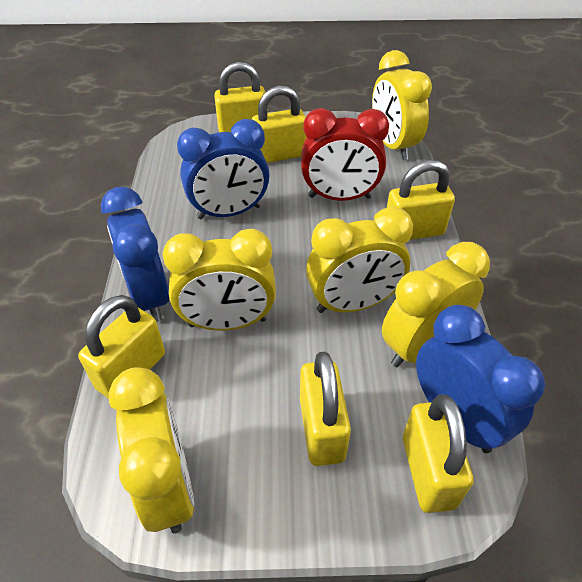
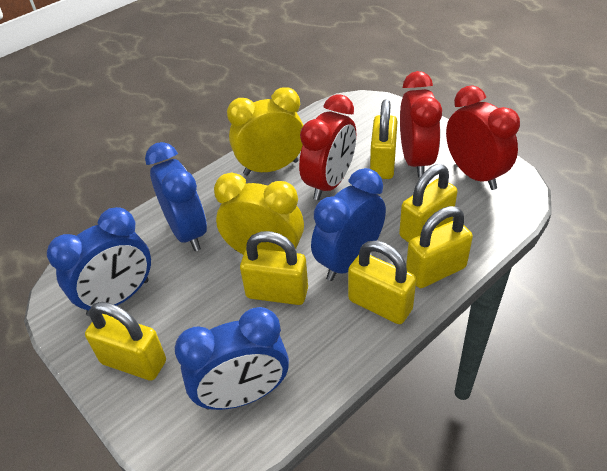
blue clock: 3 -> 4
red clock: 1 -> 3
yellow clock: 5 -> 2

